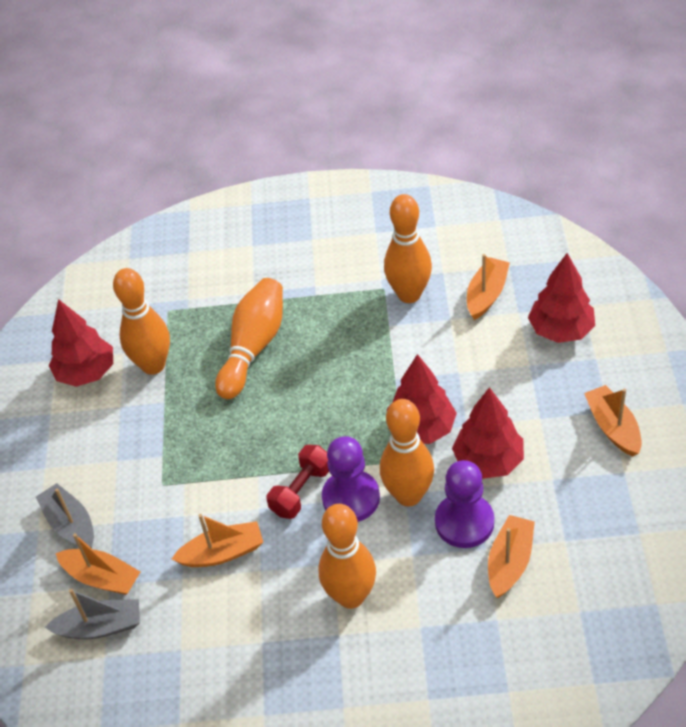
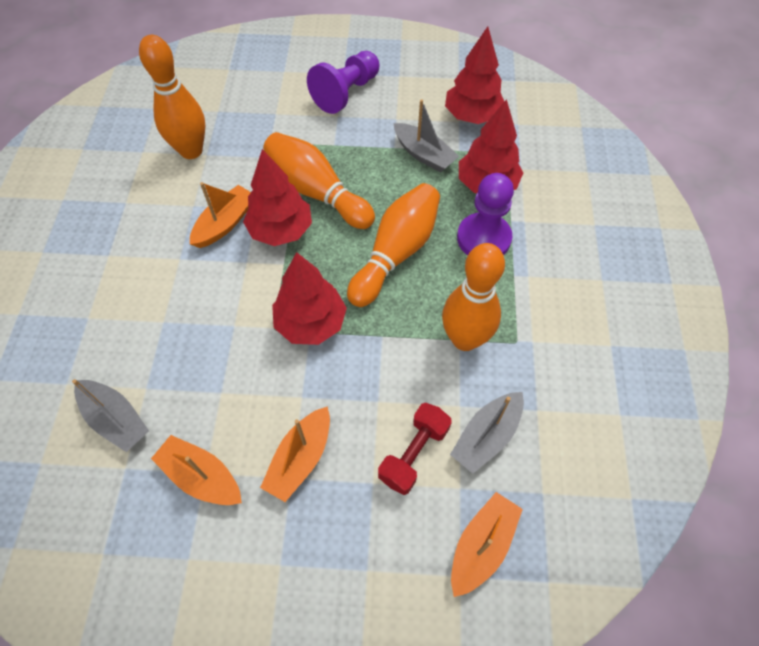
grey boat: 2 -> 3
orange boat: 5 -> 4
orange bowling pin: 5 -> 4

